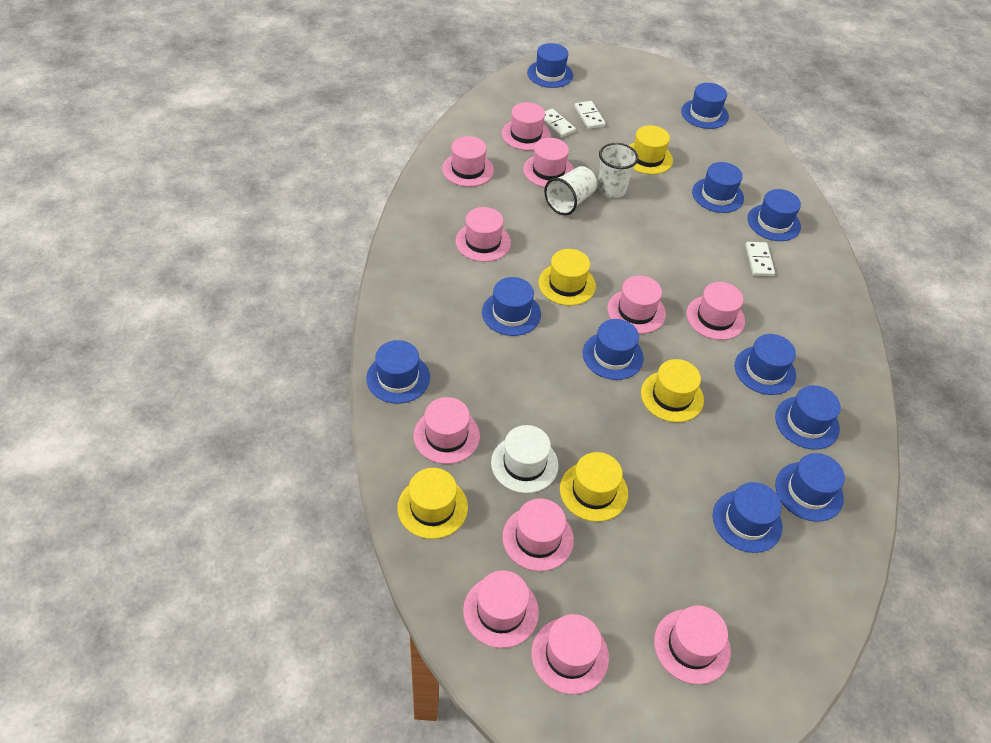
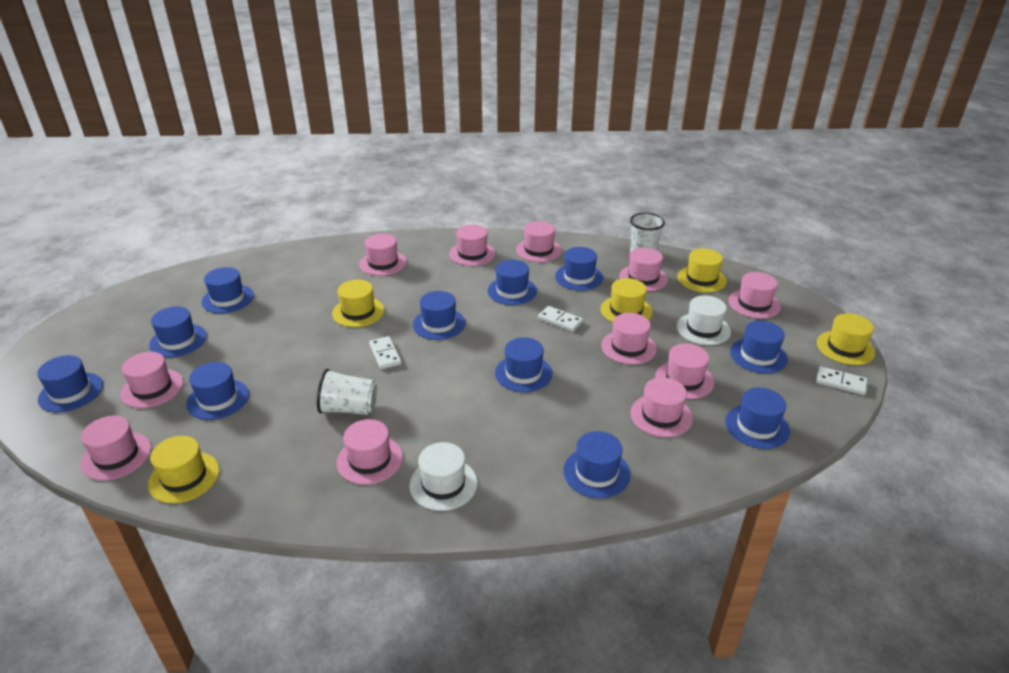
white hat: 1 -> 2

